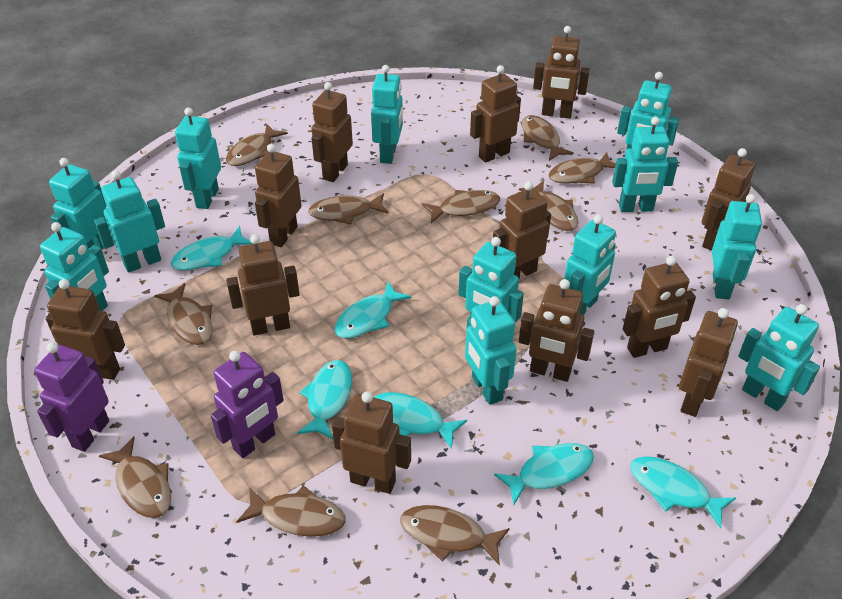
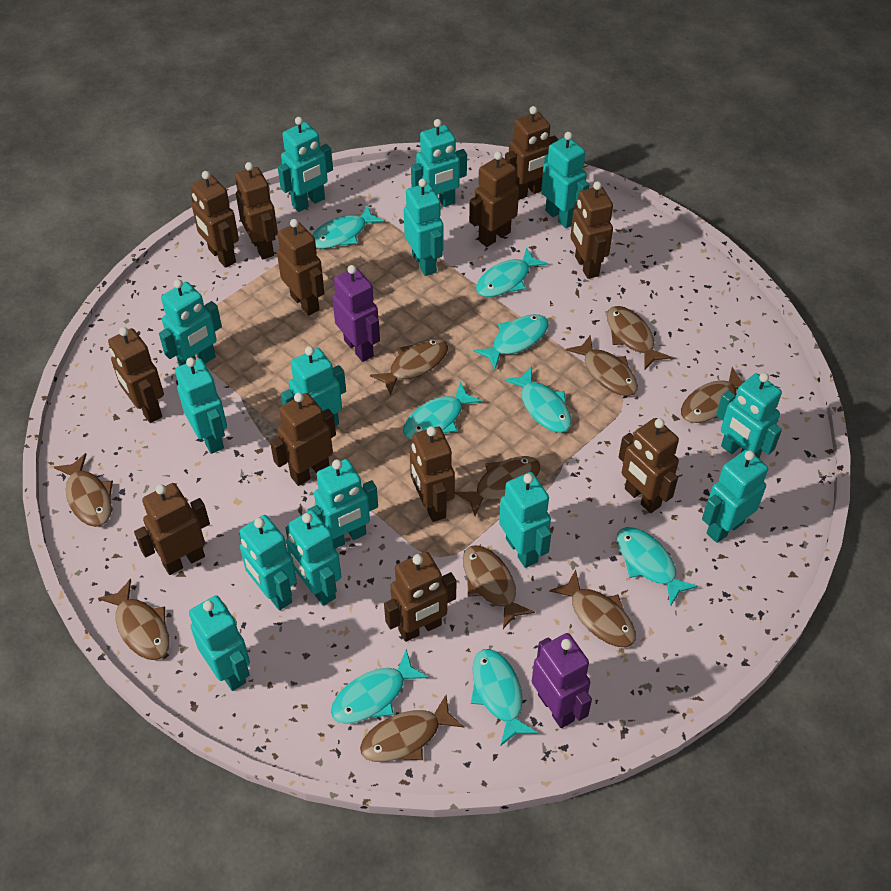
turquoise fish: 6 -> 8
turquoise robot: 12 -> 14

